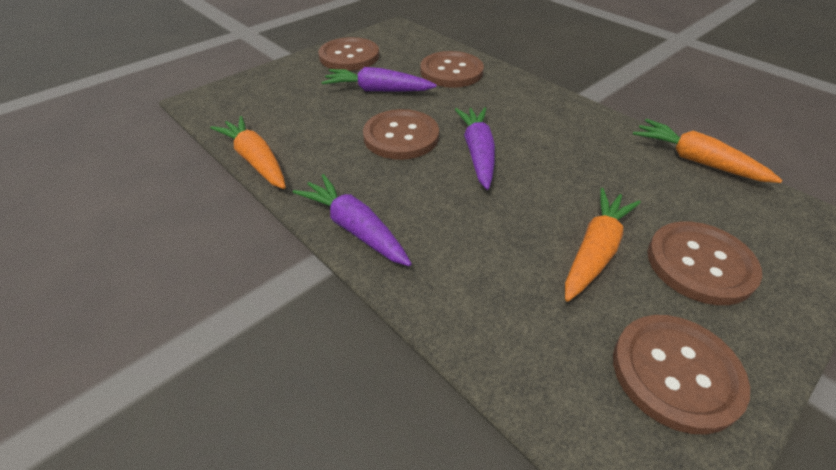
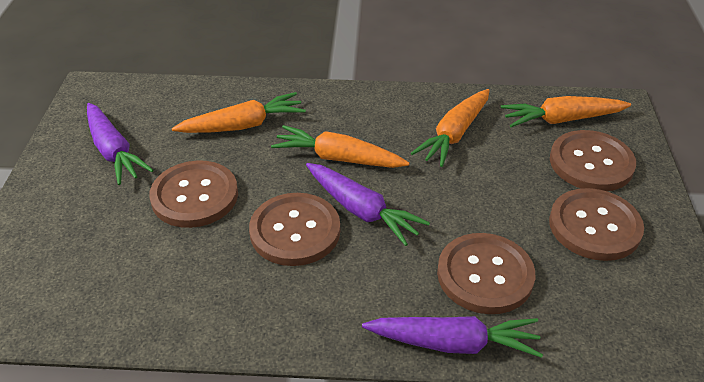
orange carrot: 3 -> 4

